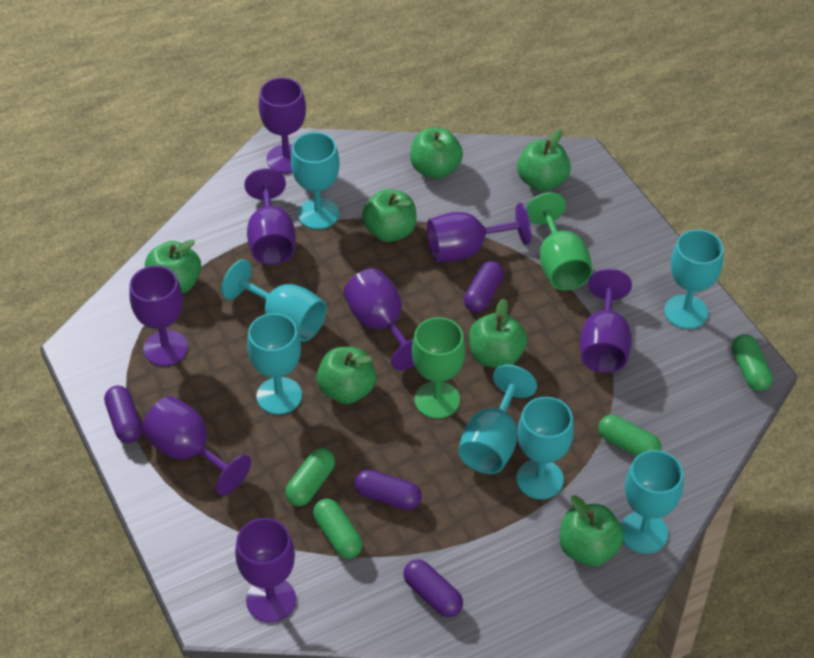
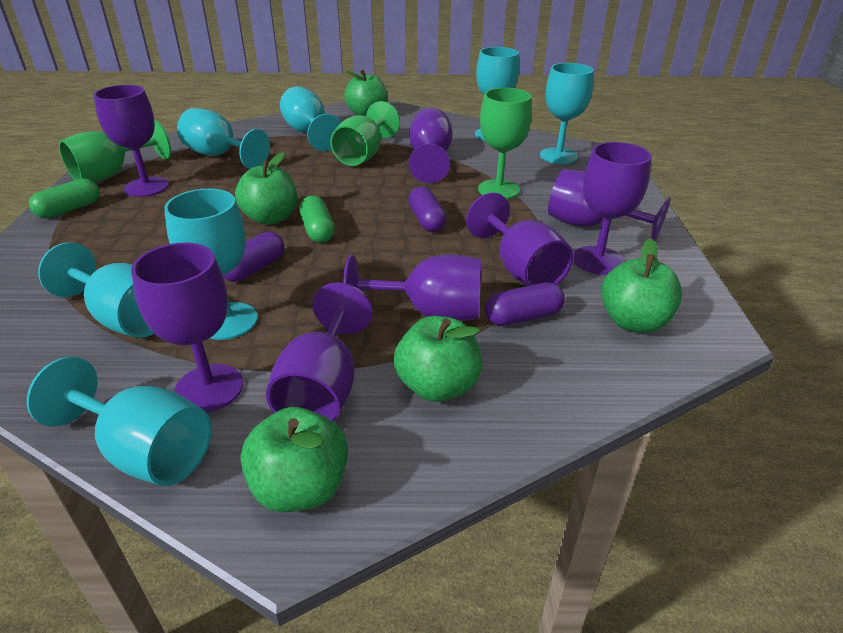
green apple: 7 -> 5
green capsule: 4 -> 2
green goblet: 2 -> 3
purple capsule: 4 -> 3

